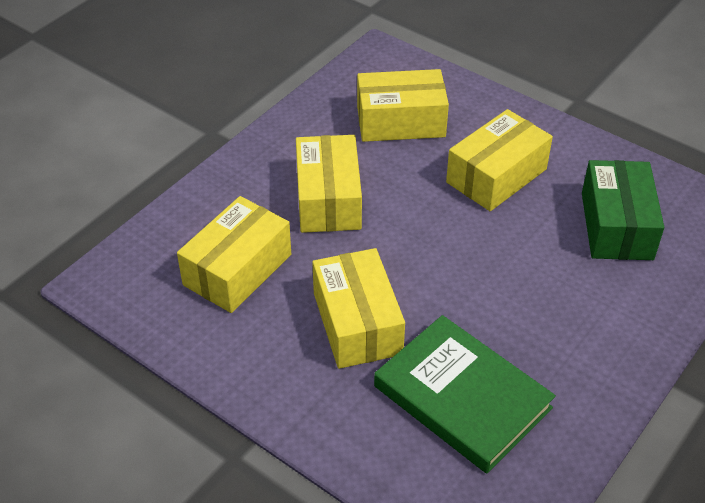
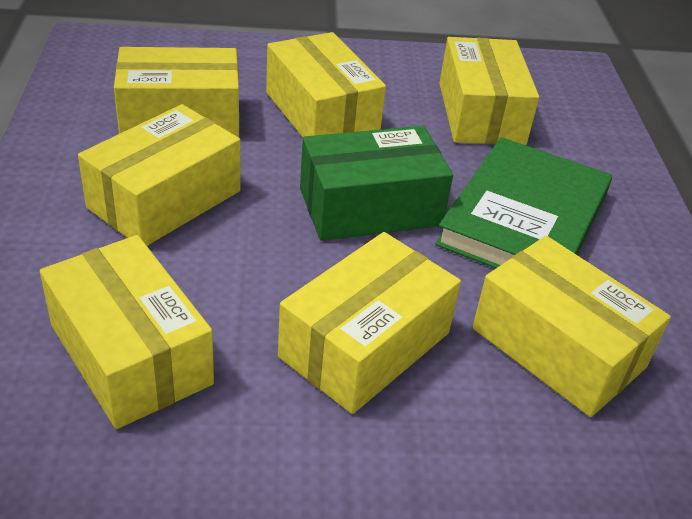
yellow box: 5 -> 7

